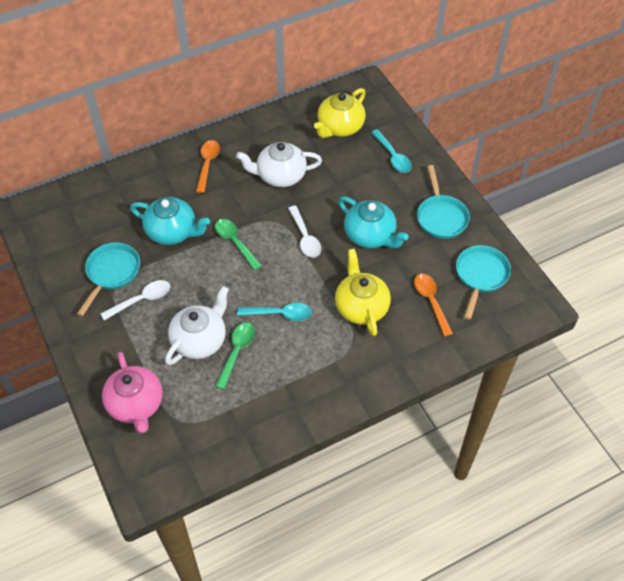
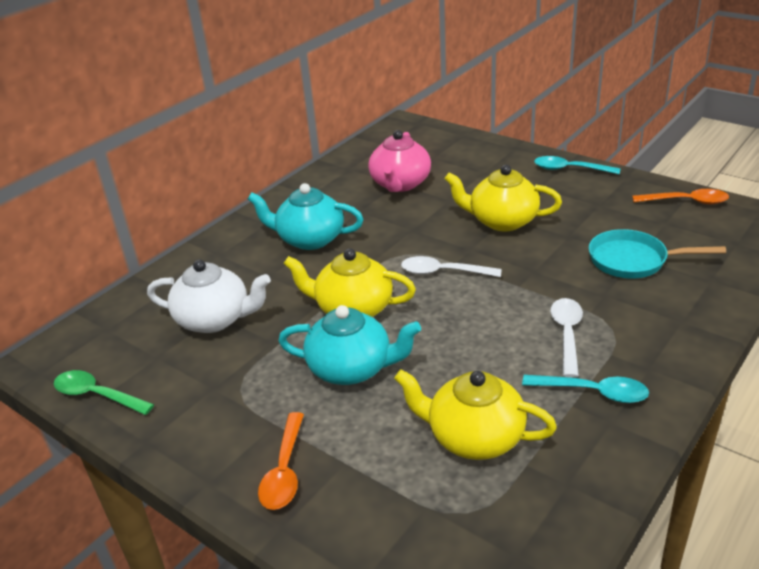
green spoon: 2 -> 1
turquoise pan: 3 -> 1
white teapot: 2 -> 1
yellow teapot: 2 -> 3

